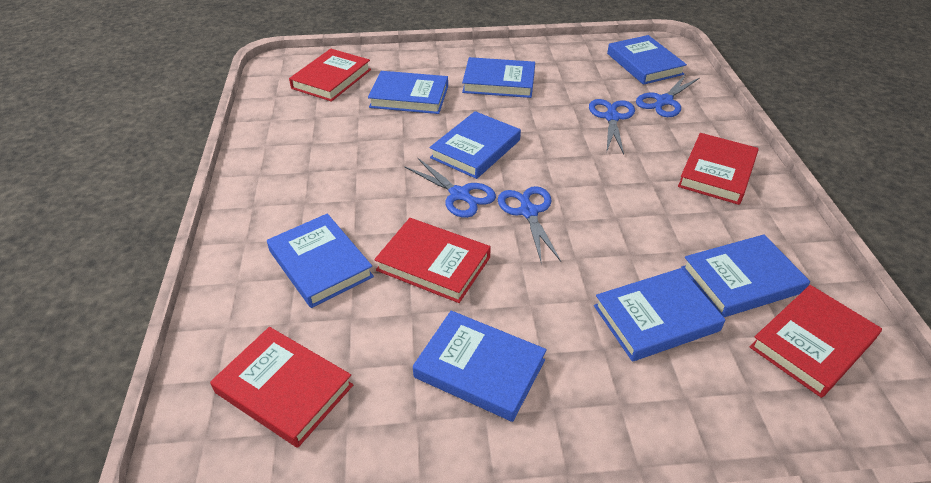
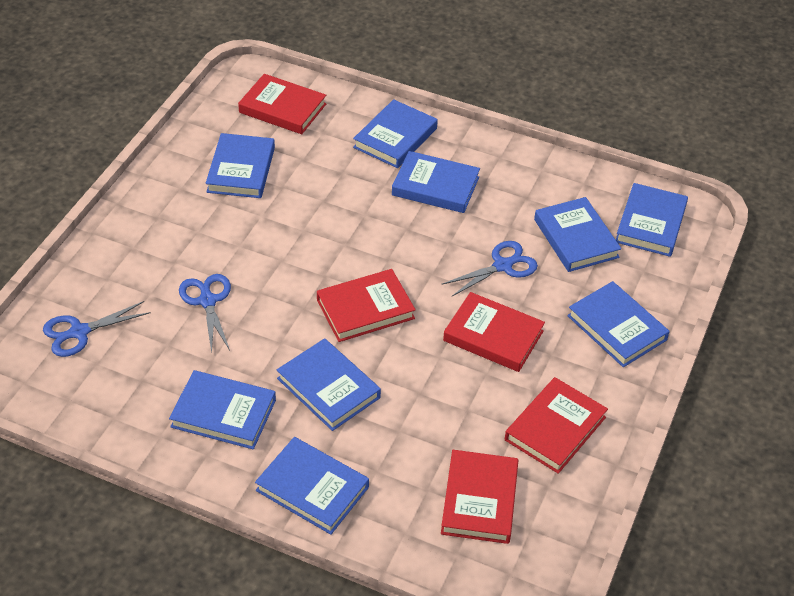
blue book: 8 -> 9
blue scissors: 4 -> 3

